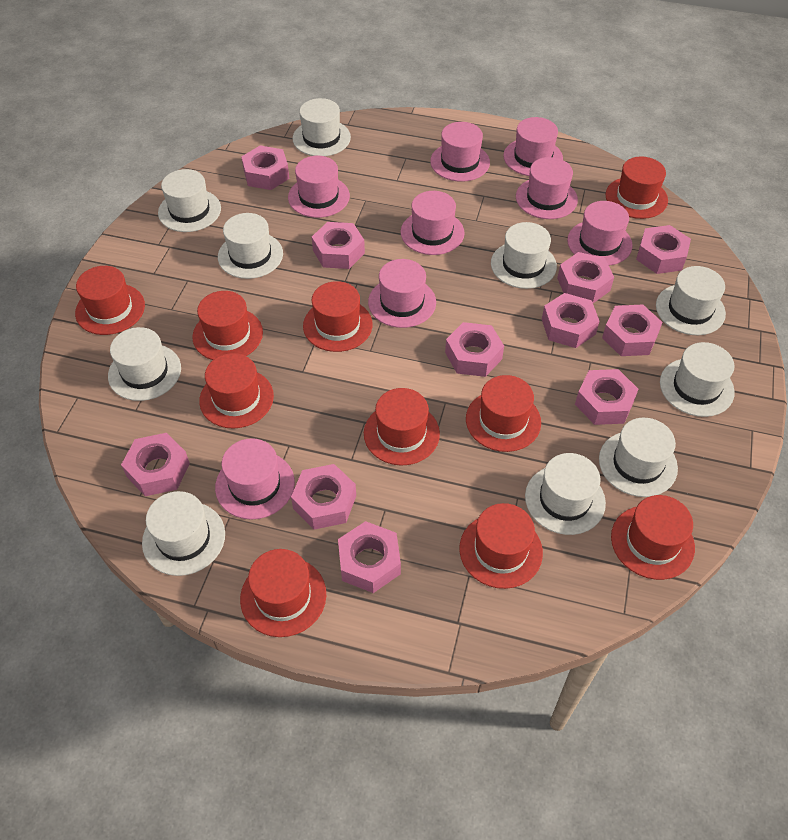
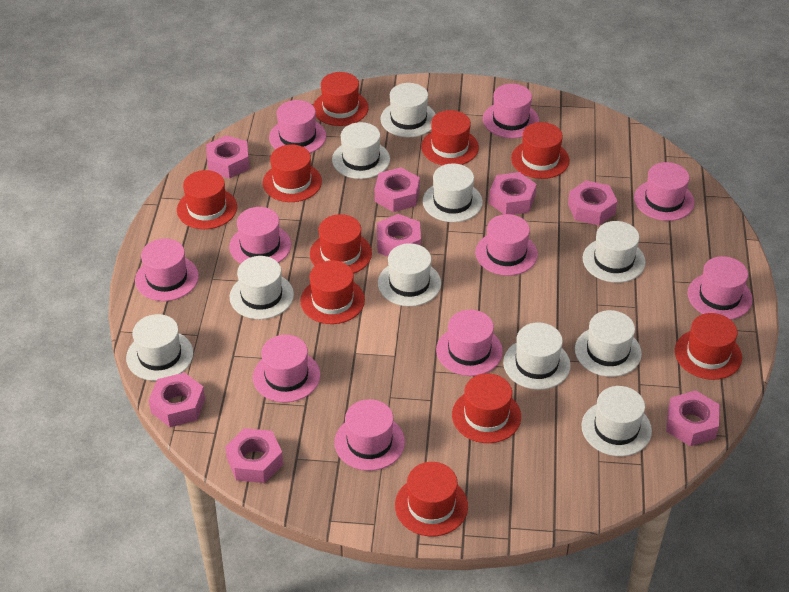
pink hat: 8 -> 10
pink nut: 11 -> 8

